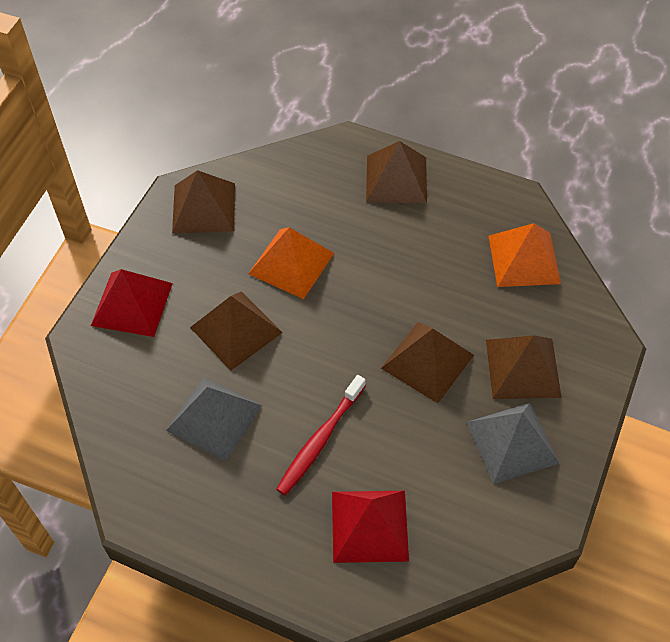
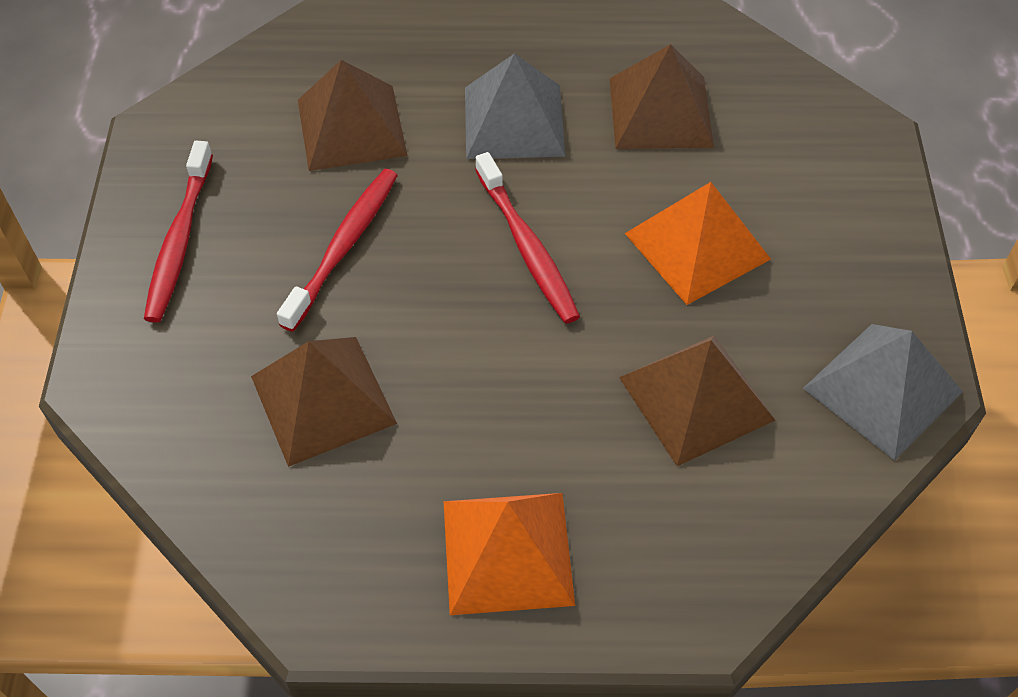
brown pyramid: 5 -> 4
red pyramid: 2 -> 0
red toothbrush: 1 -> 3

